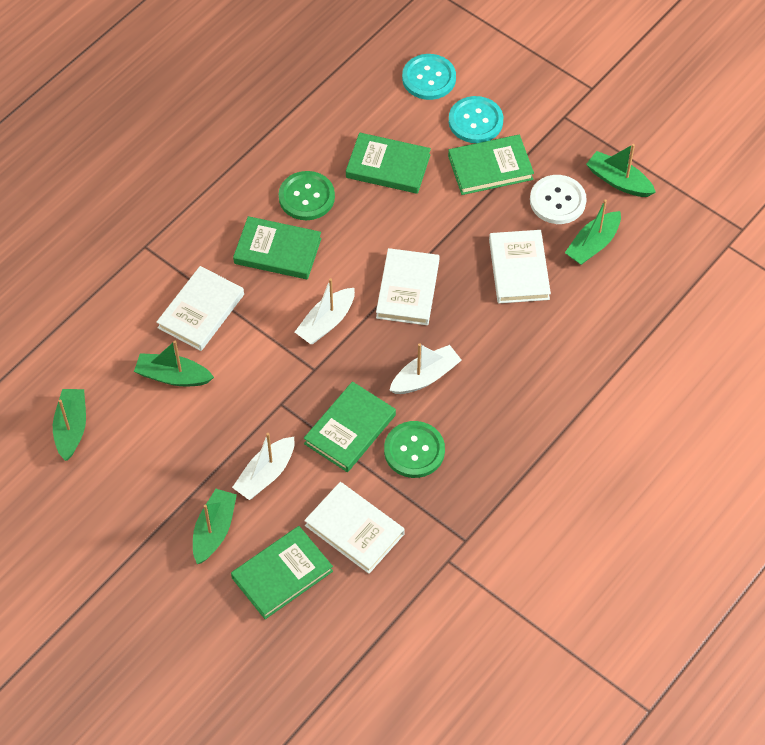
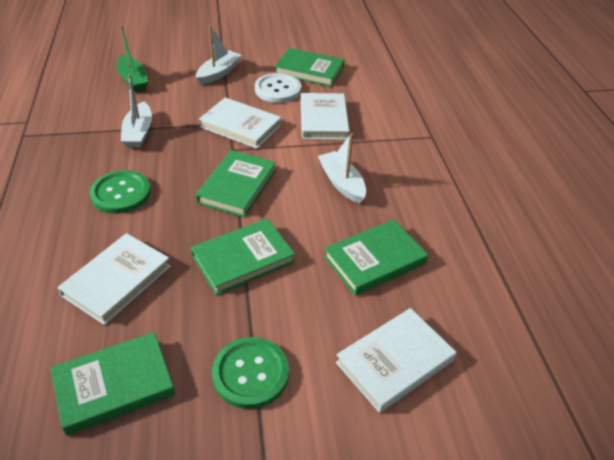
green boat: 5 -> 1
turquoise button: 2 -> 0

